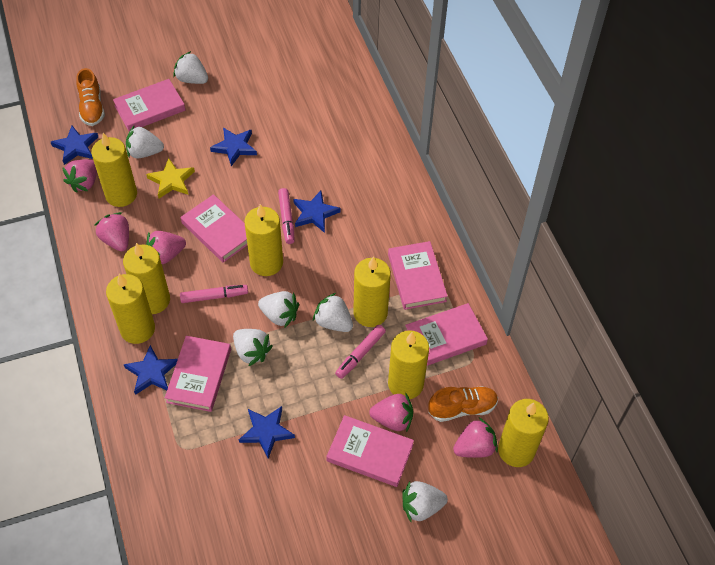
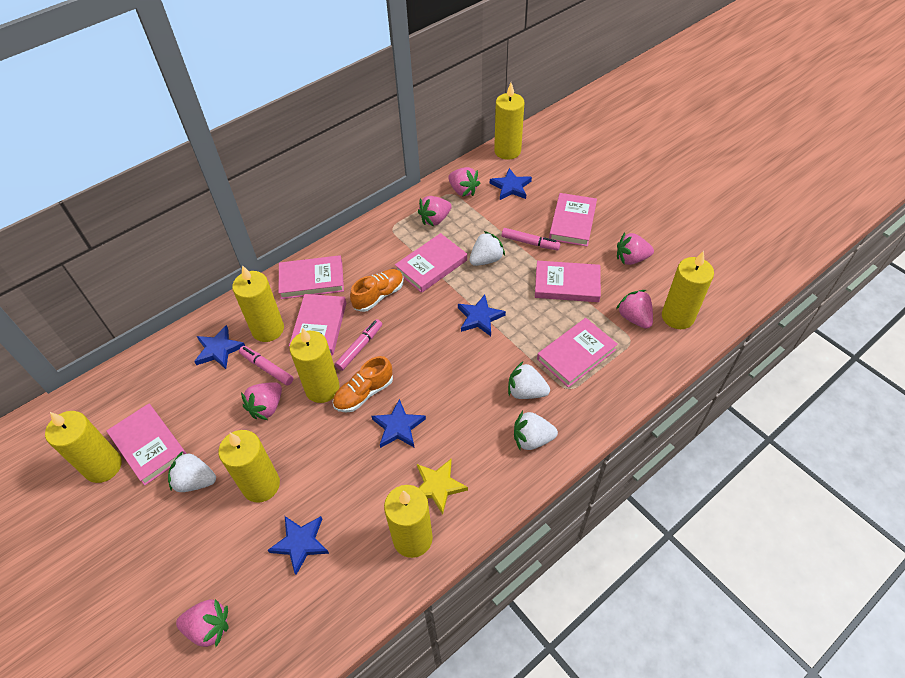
pink book: 6 -> 7
pink strawberry: 5 -> 6
white strawberry: 6 -> 4

